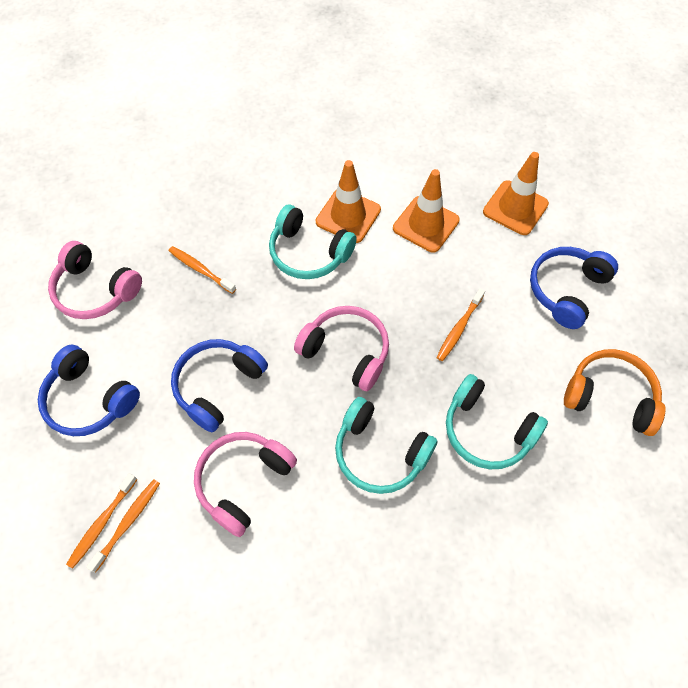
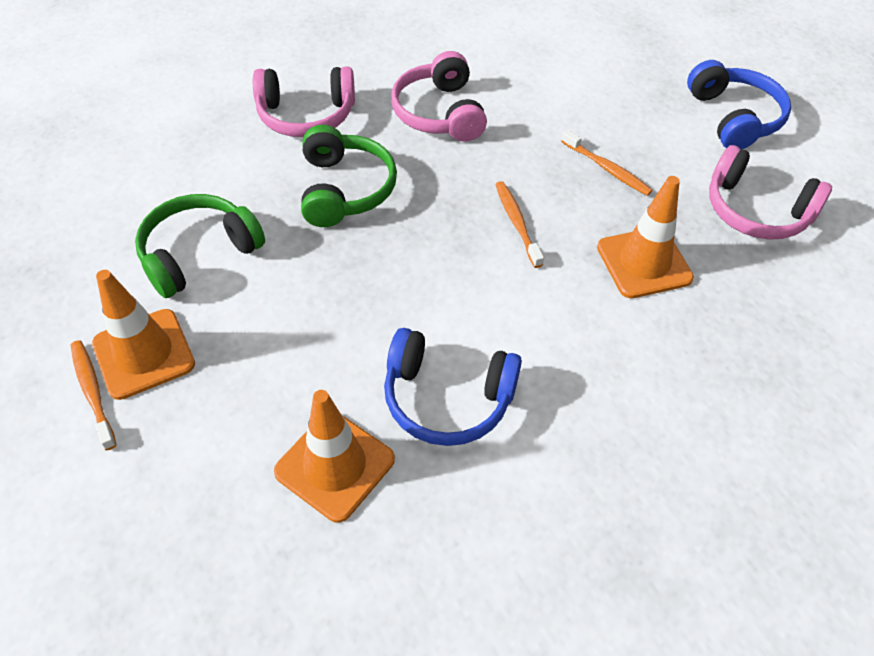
blue headphones: 3 -> 2
green headphones: 0 -> 2
orange headphones: 1 -> 0
orange toothbrush: 4 -> 3
turquoise headphones: 3 -> 0

